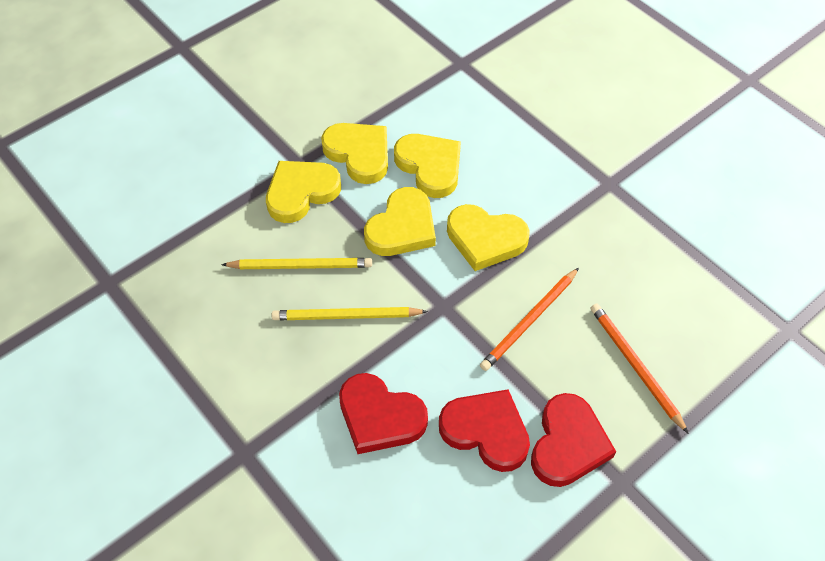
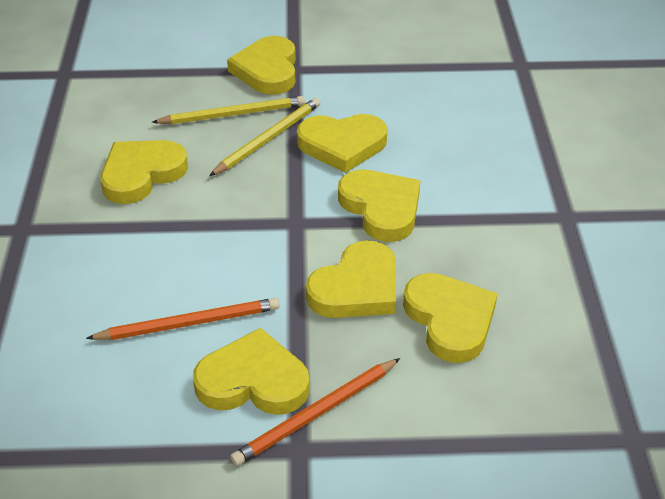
red heart: 3 -> 0
yellow heart: 5 -> 7

